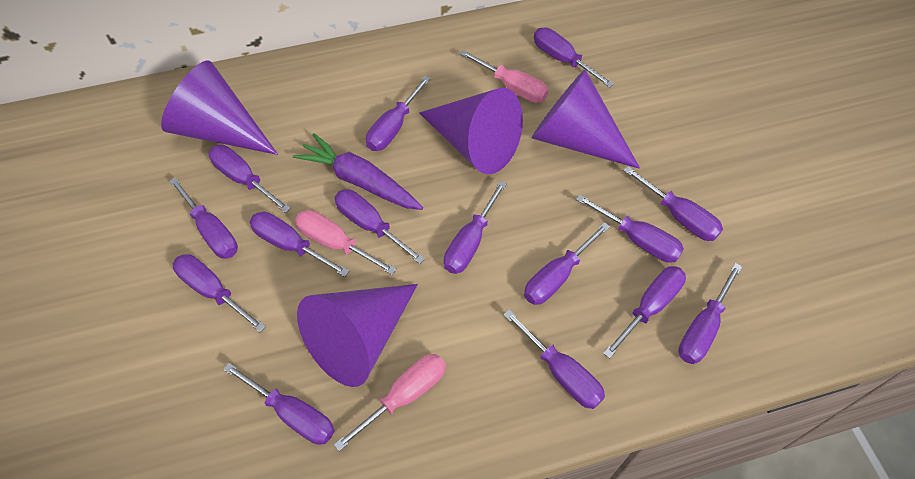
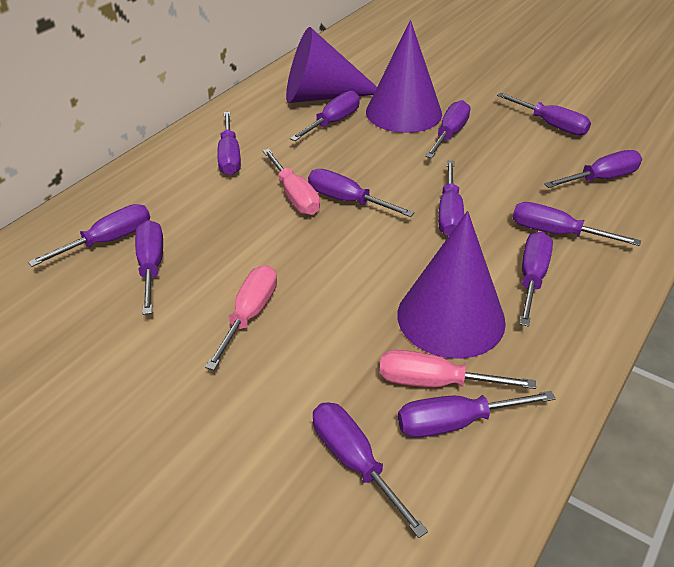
purple carrot: 1 -> 0
purple cone: 4 -> 3
purple screwdriver: 15 -> 13

